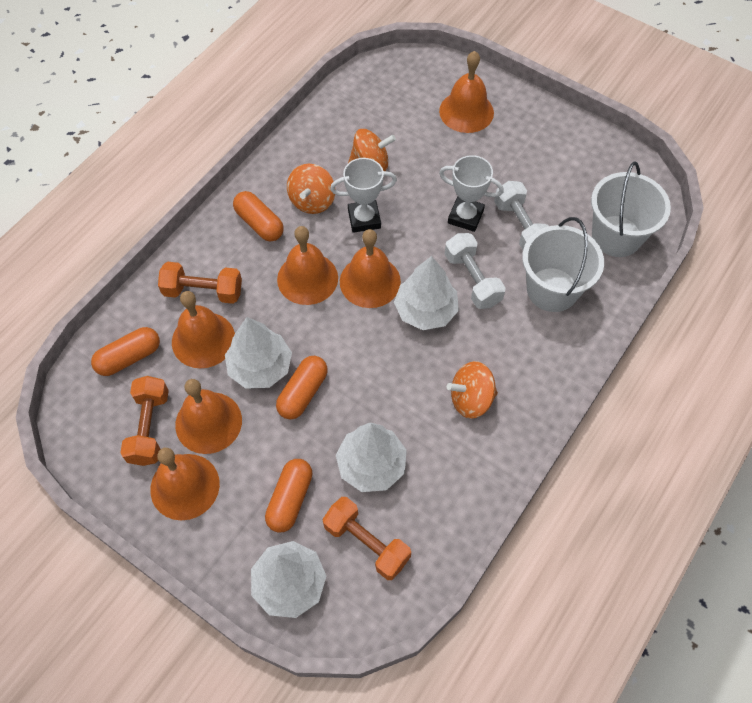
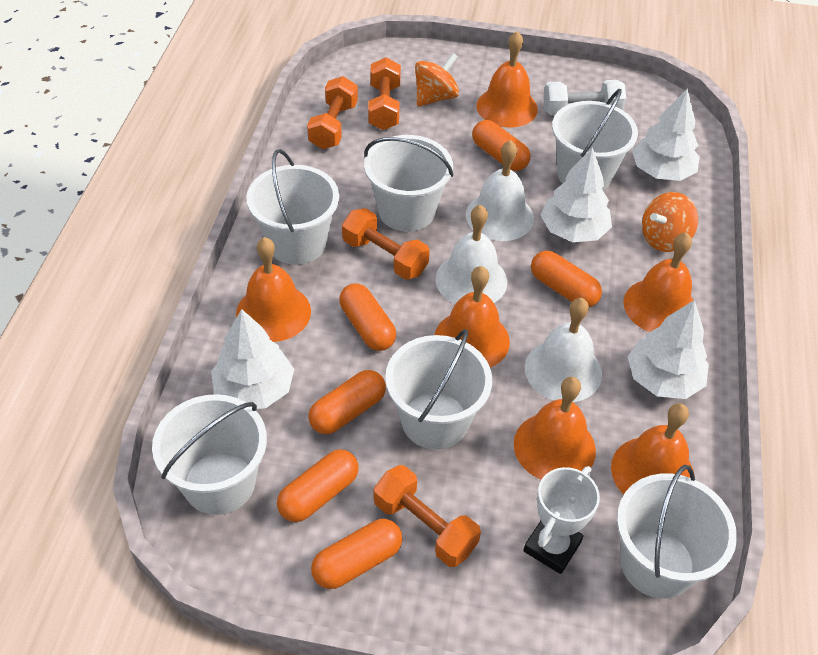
orange capsule: 4 -> 6
orange dumbbell: 3 -> 4
orange spinning top: 3 -> 2
white bell: 0 -> 3
white bucket: 2 -> 6
white dumbbell: 2 -> 1
white trophy: 2 -> 1

